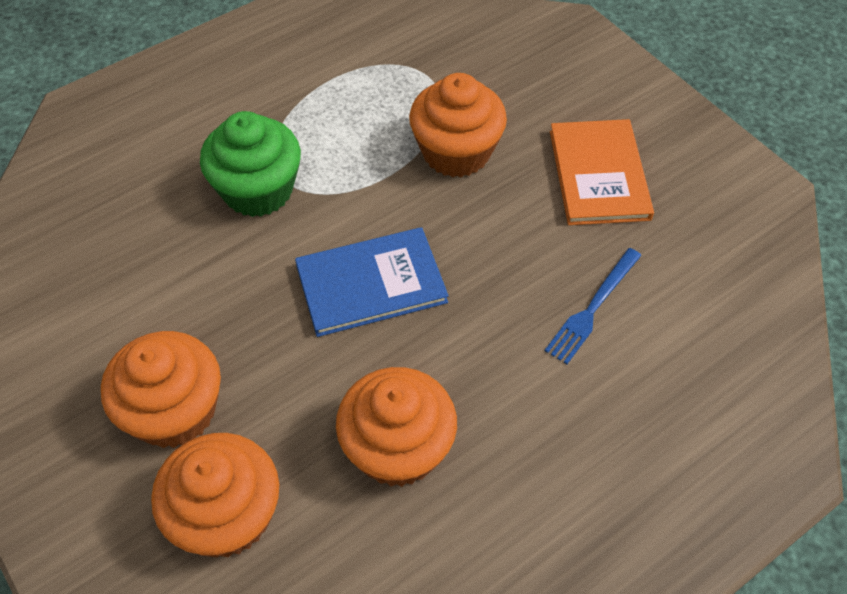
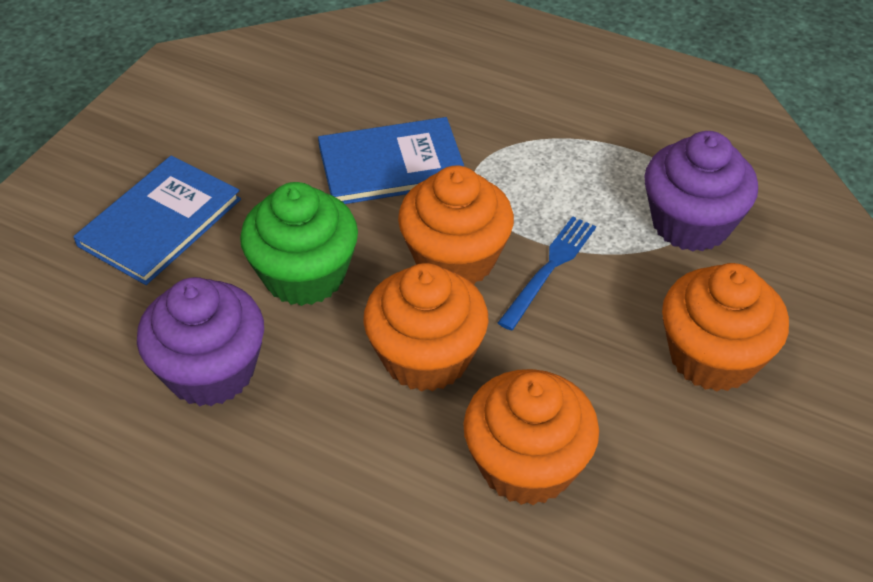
blue book: 1 -> 2
orange book: 1 -> 0
purple cupcake: 0 -> 2

